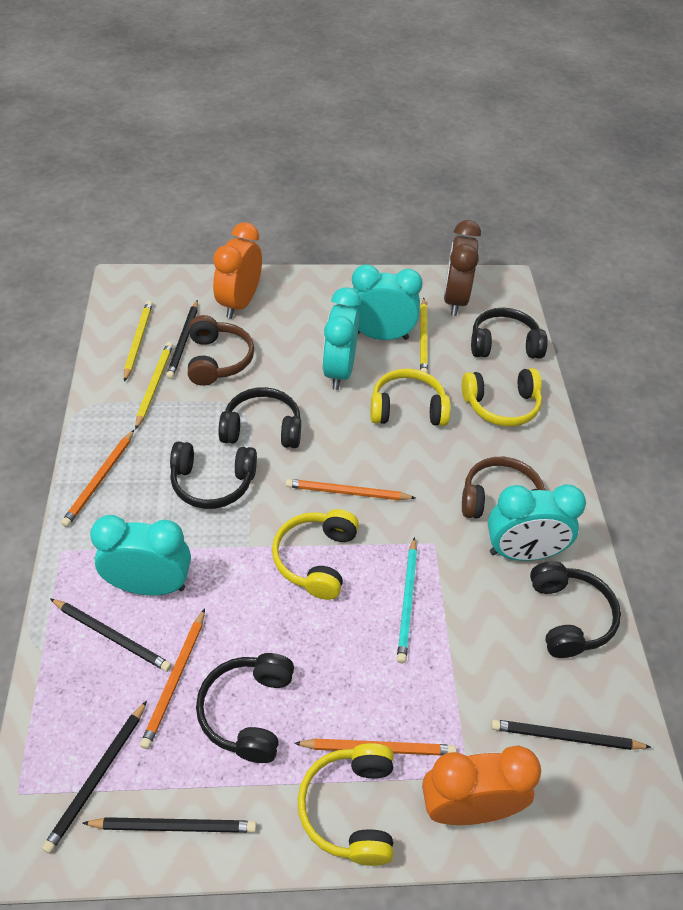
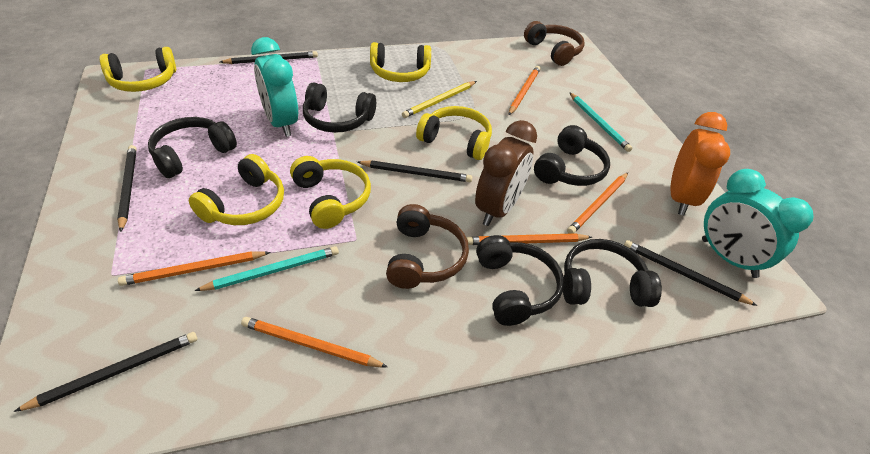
orange clock: 2 -> 1
orange pencil: 4 -> 5
turquoise clock: 4 -> 2
turquoise pencil: 1 -> 2
yellow headphones: 4 -> 5
yellow pencil: 3 -> 1

